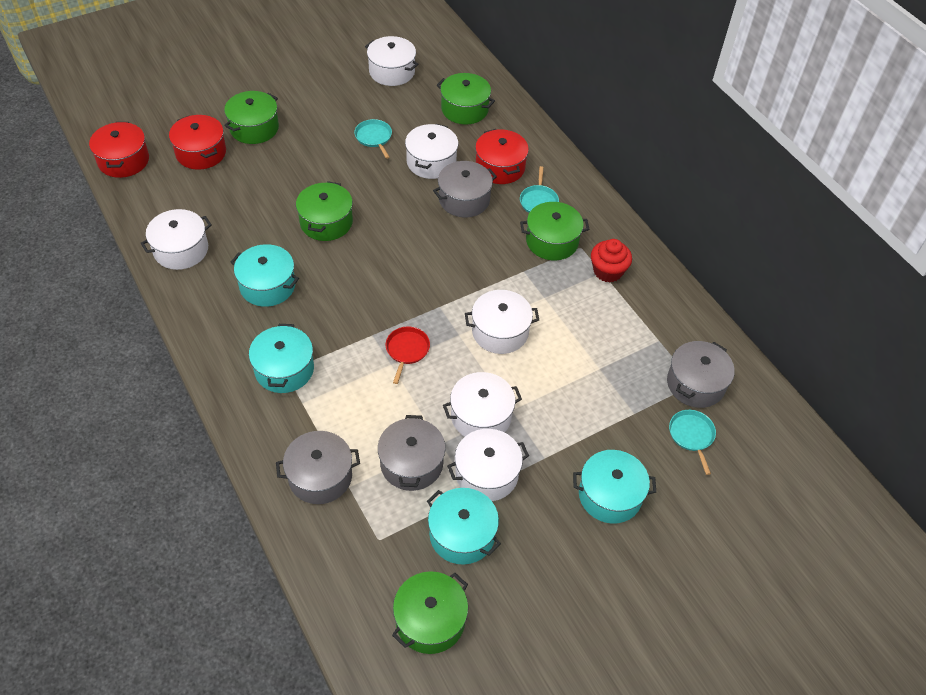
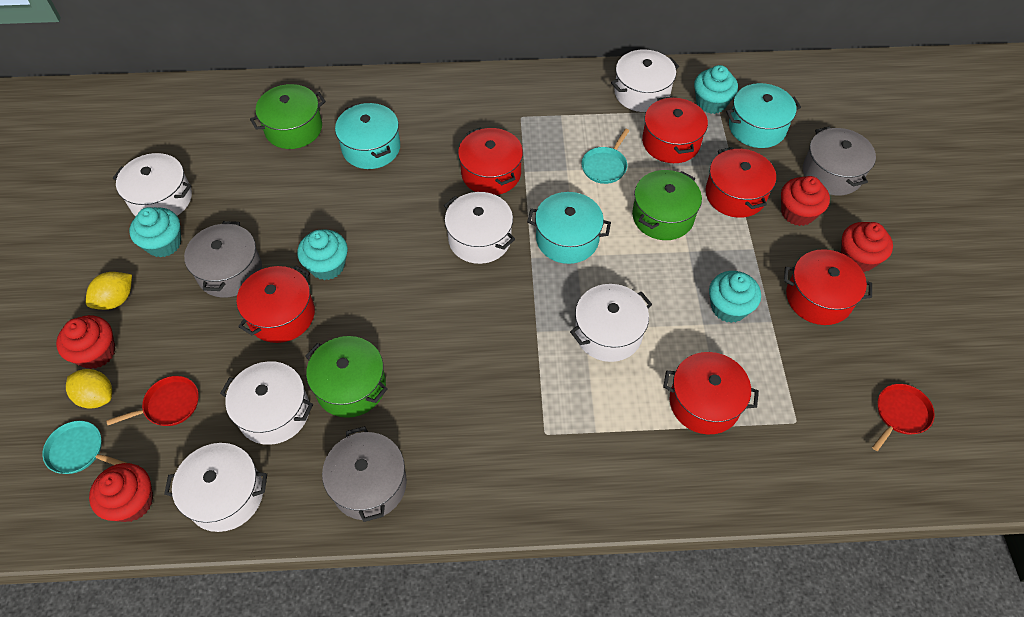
green pot: 5 -> 3
grey pot: 4 -> 3
red cupcake: 1 -> 4
red pan: 1 -> 2
red pot: 3 -> 6
turquoise cupcake: 0 -> 4
turquoise pan: 3 -> 2
turquoise pot: 4 -> 3
yellow lemon: 0 -> 2

